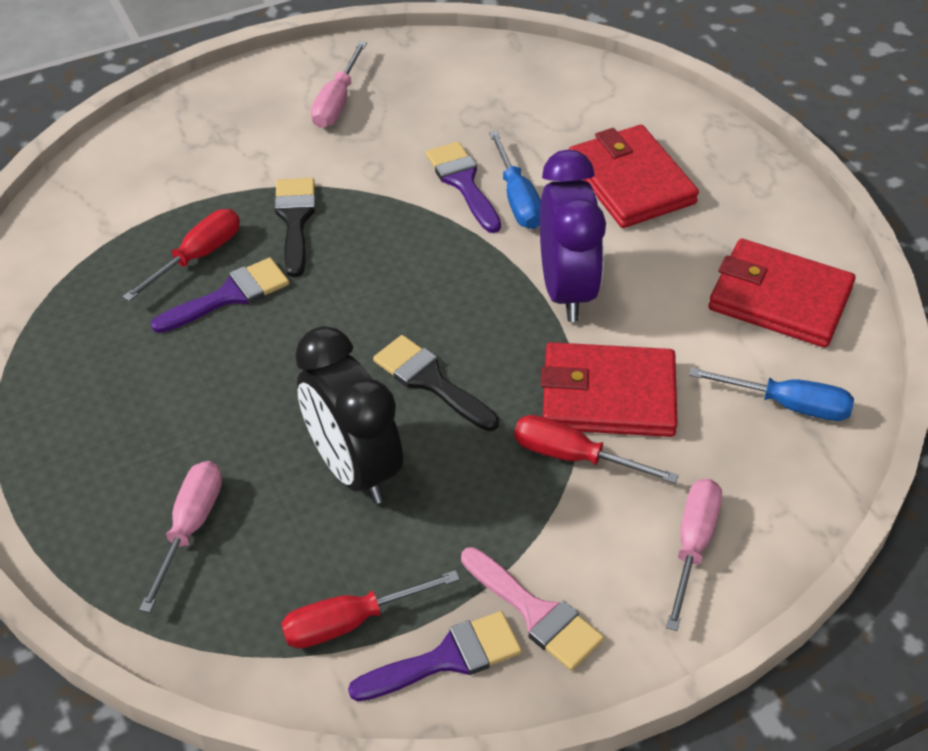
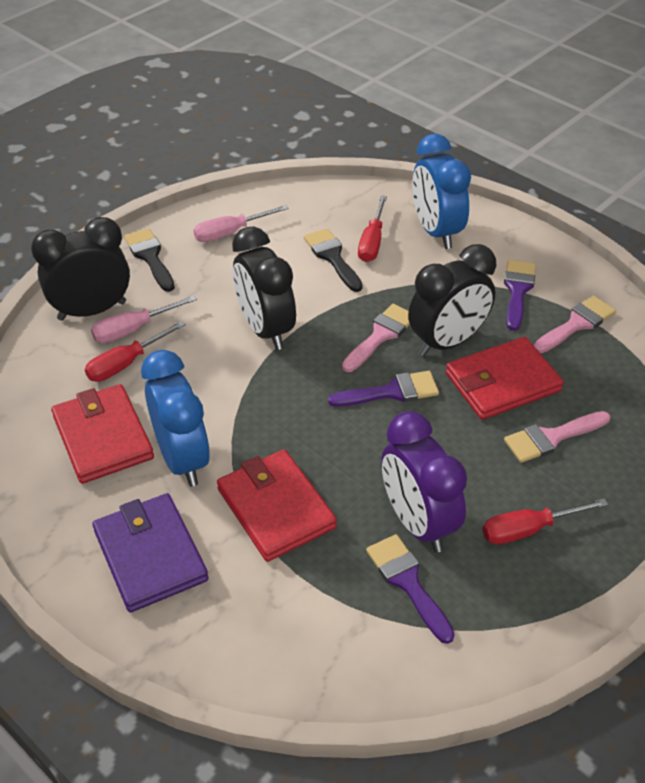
black clock: 1 -> 3
blue clock: 0 -> 2
blue screwdriver: 2 -> 0
pink brush: 1 -> 3
pink screwdriver: 3 -> 2
purple wallet: 0 -> 1

